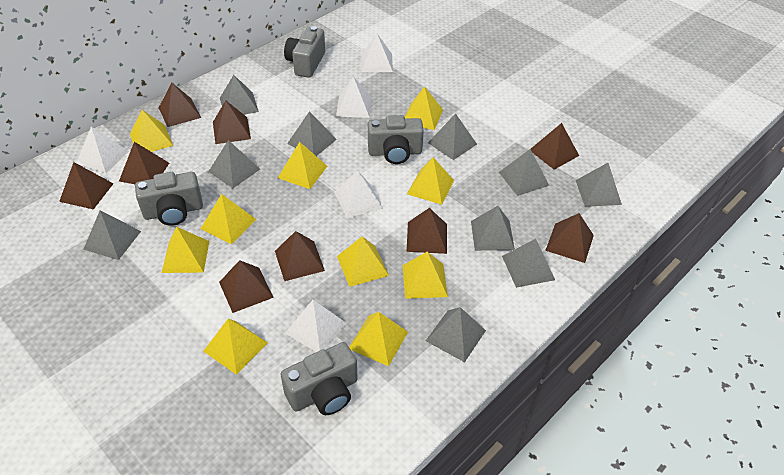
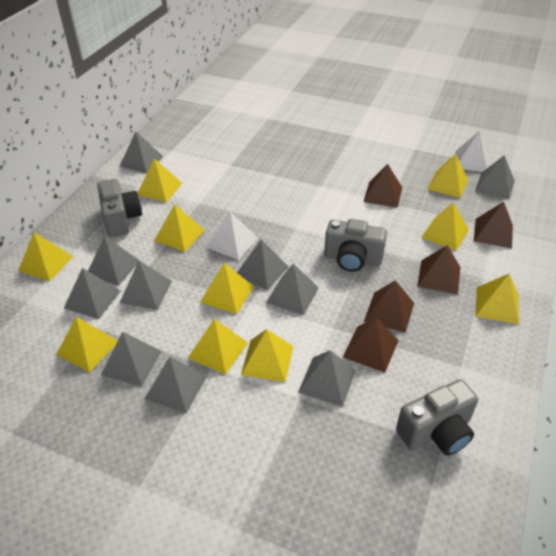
brown pyramid: 9 -> 5
grey camera: 4 -> 3
white pyramid: 5 -> 2

